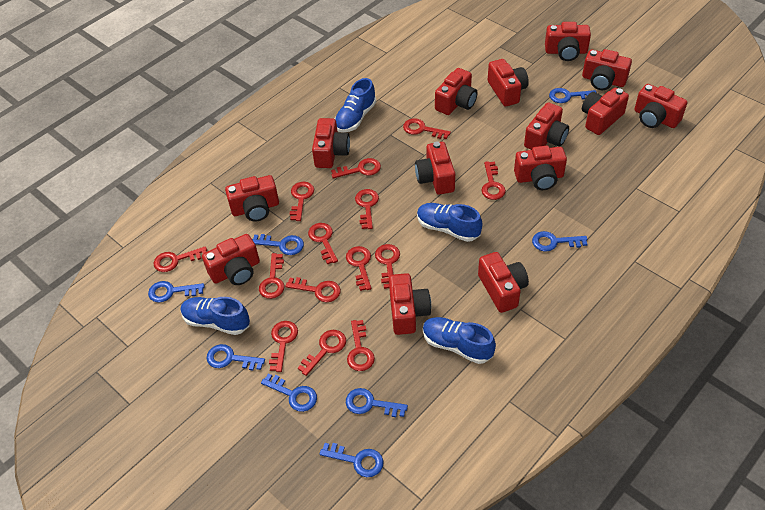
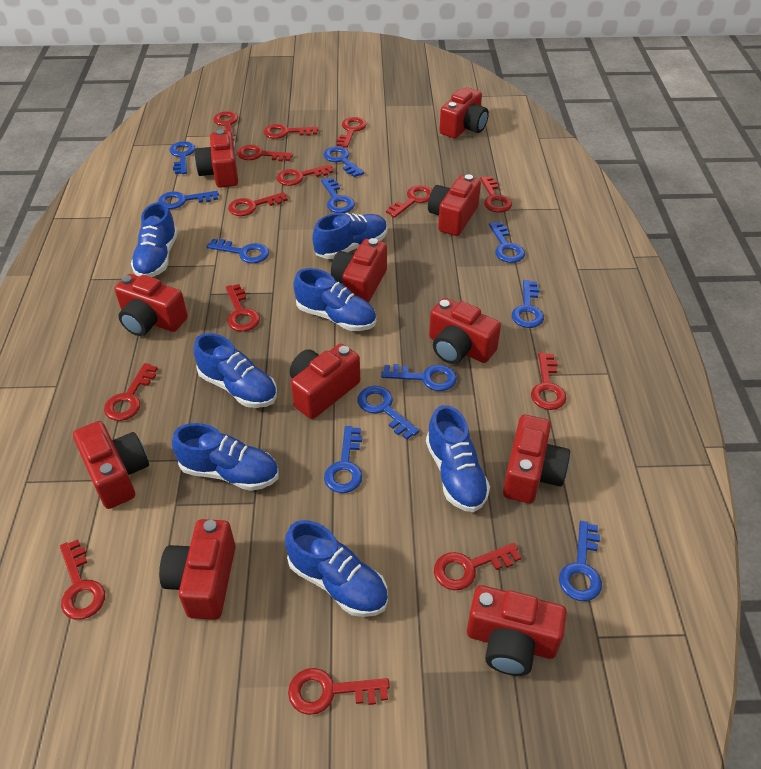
blue key: 8 -> 11
blue shoe: 4 -> 7
red camera: 14 -> 11

